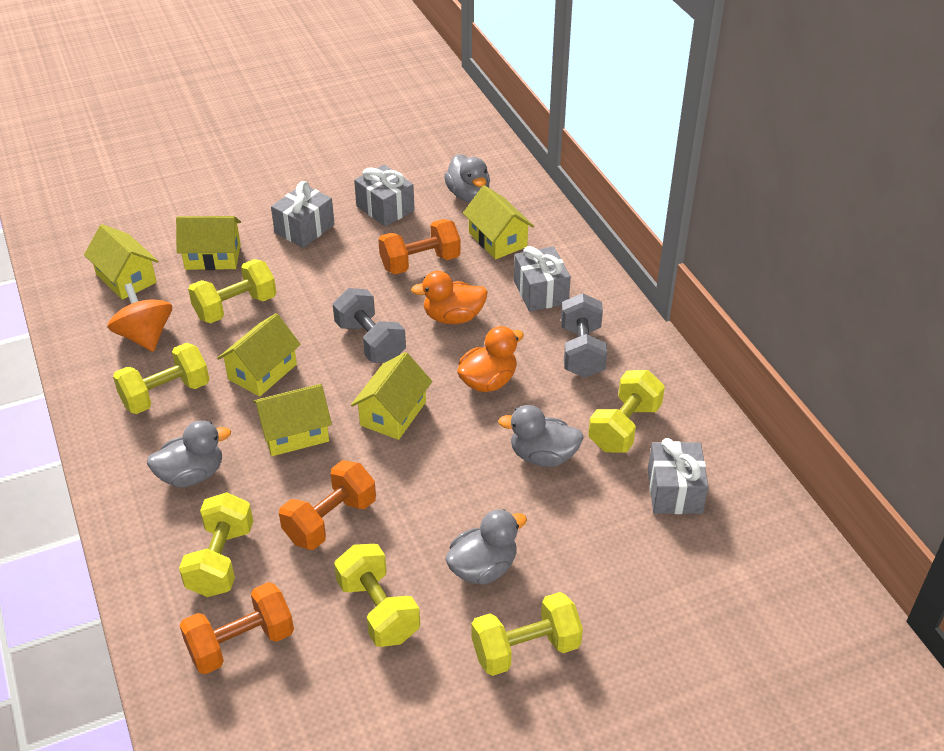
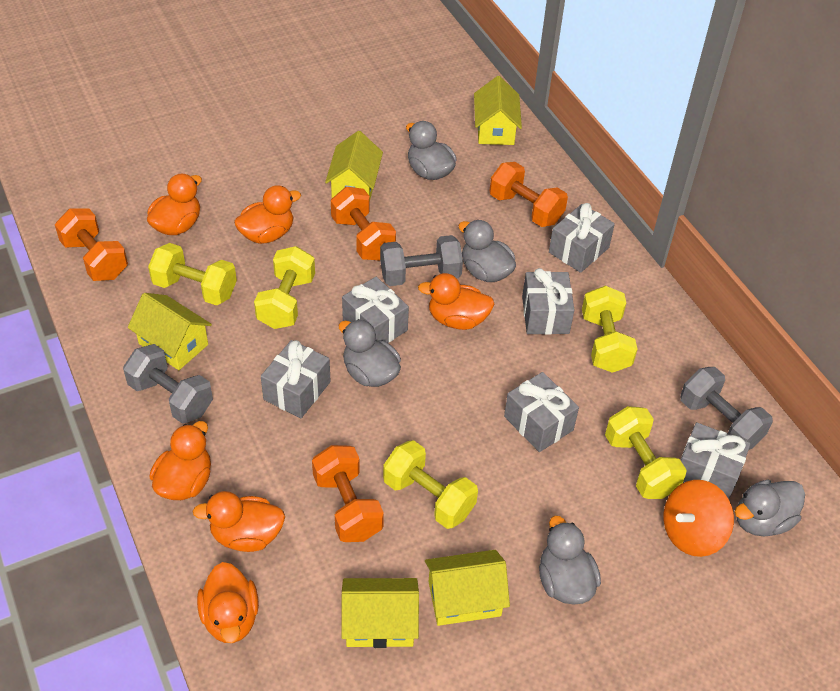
grey duck: 4 -> 5
grey dumbbell: 2 -> 3
grey gift: 4 -> 6
orange duck: 2 -> 6
orange dumbbell: 3 -> 4
yellow dumbbell: 6 -> 5
yellow house: 6 -> 5

